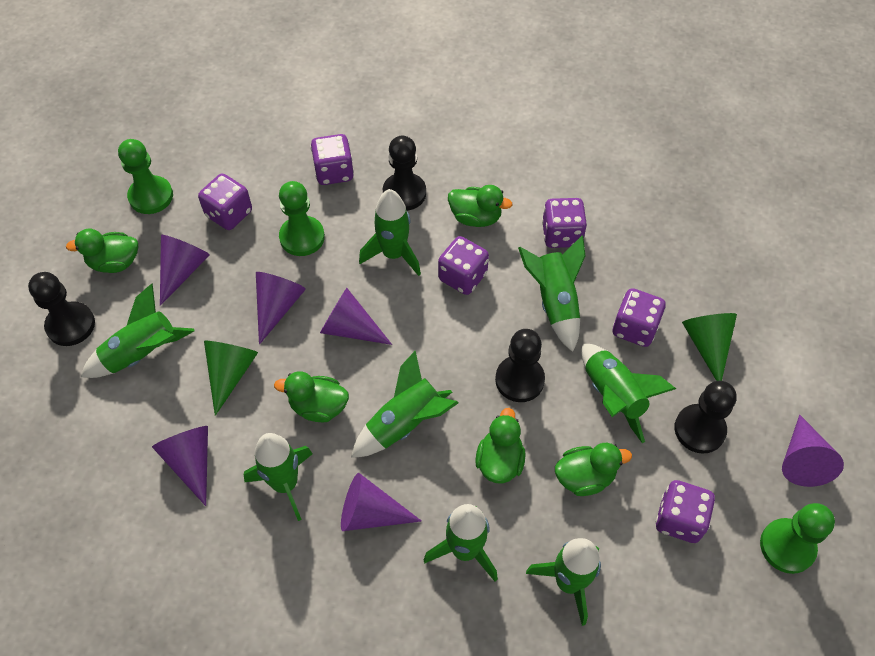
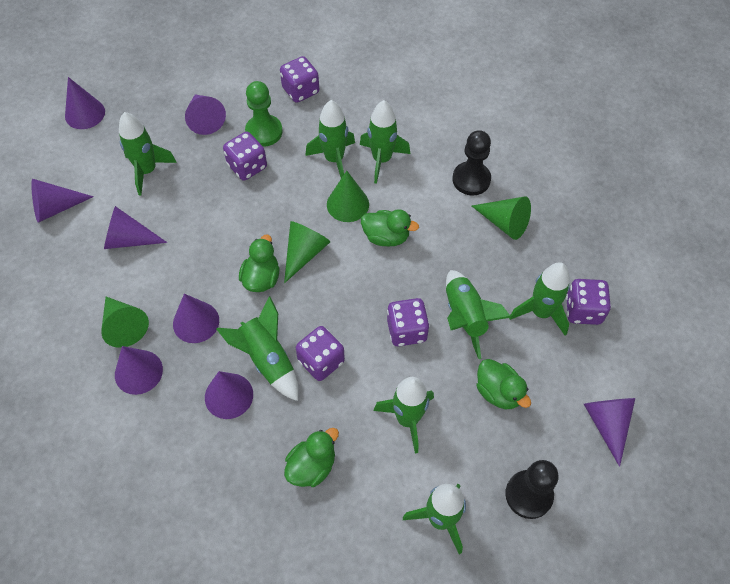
black pawn: 4 -> 2
green cone: 2 -> 4
green duck: 5 -> 4
green pawn: 3 -> 1
purple cone: 6 -> 8
purple dice: 6 -> 5

